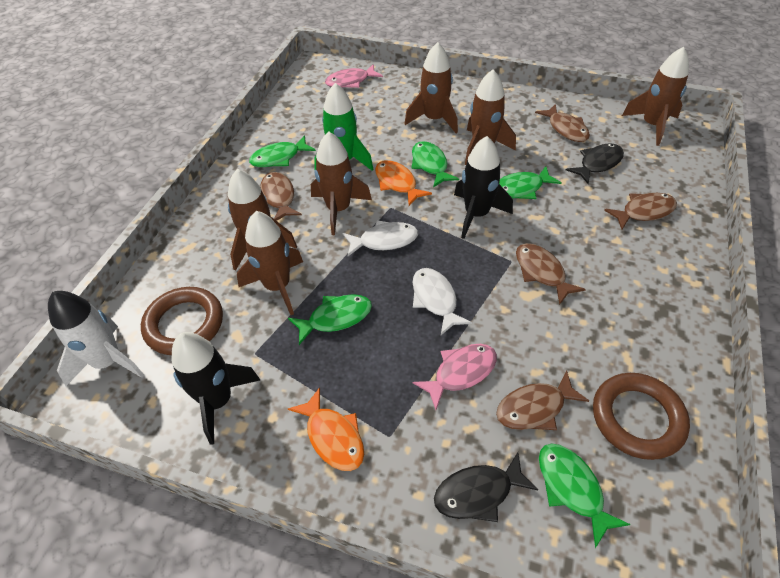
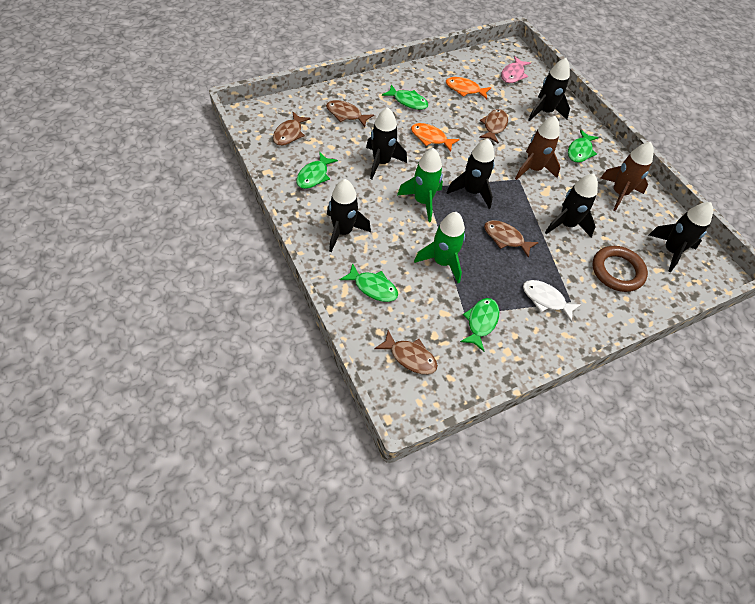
black fish: 2 -> 0
black rocket: 2 -> 6
brown ring: 2 -> 1
brown rocket: 6 -> 2
green rocket: 1 -> 2
pink fish: 2 -> 1
white fish: 2 -> 1
white rocket: 1 -> 0

